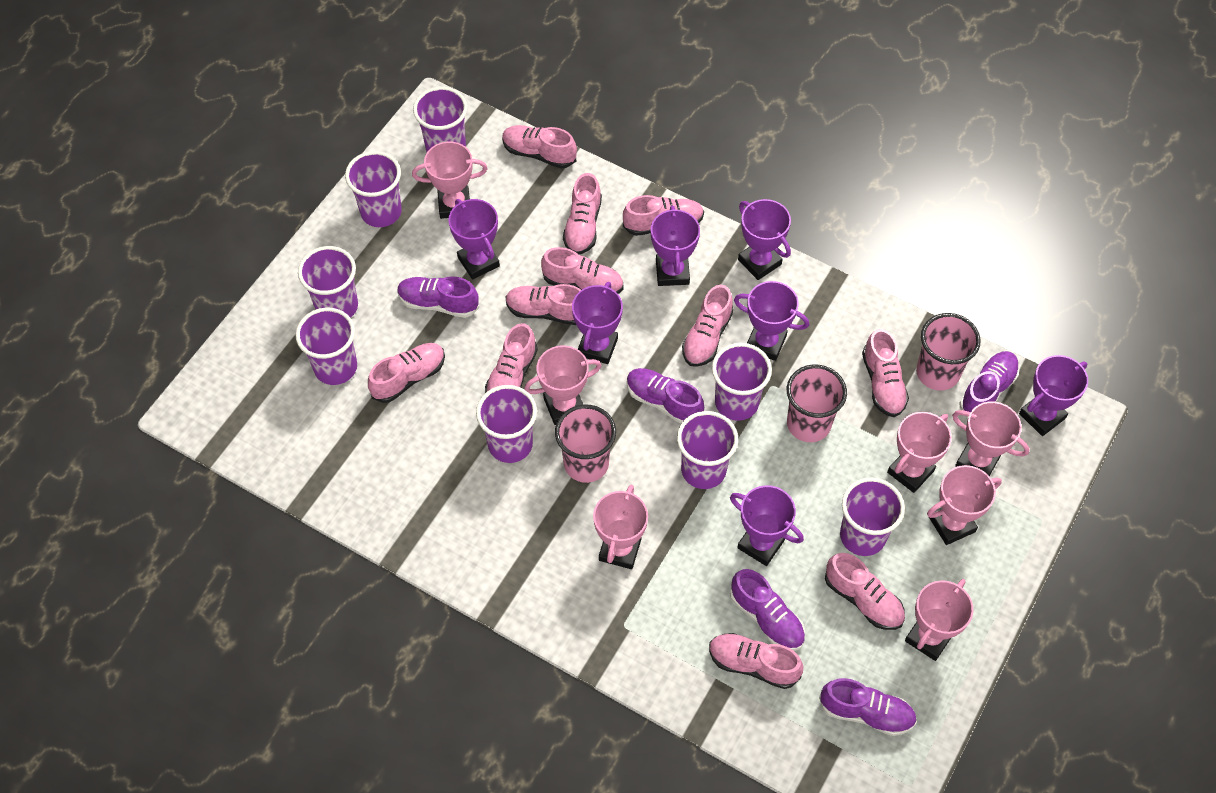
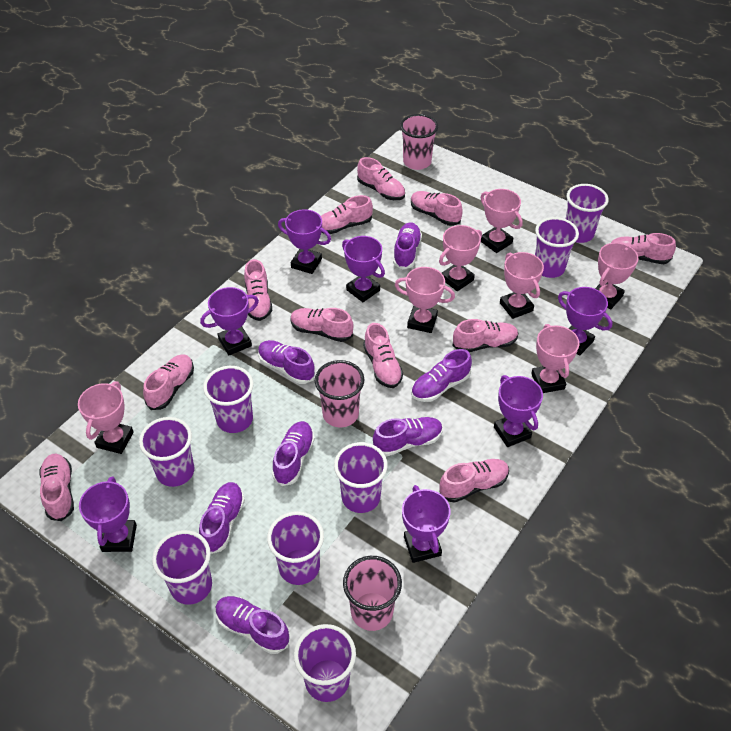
purple shoe: 5 -> 7

